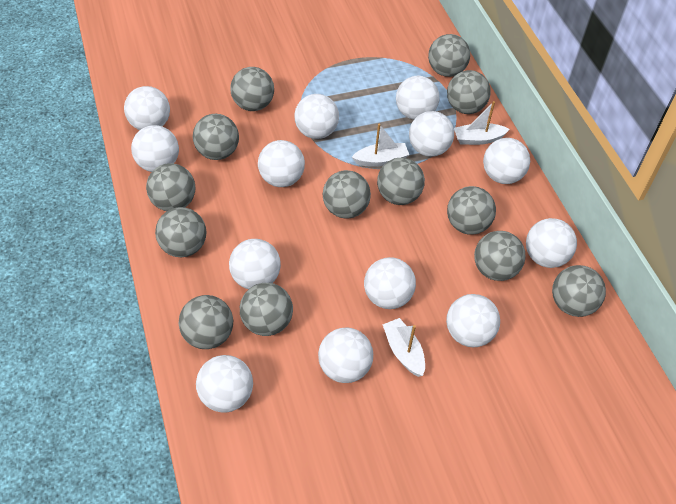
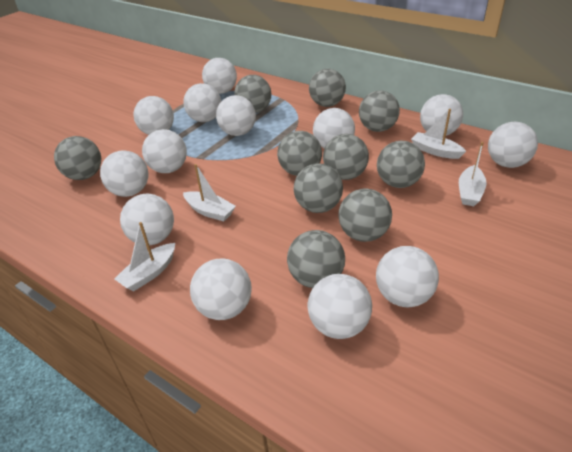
grey ball: 13 -> 10
white boat: 3 -> 4

